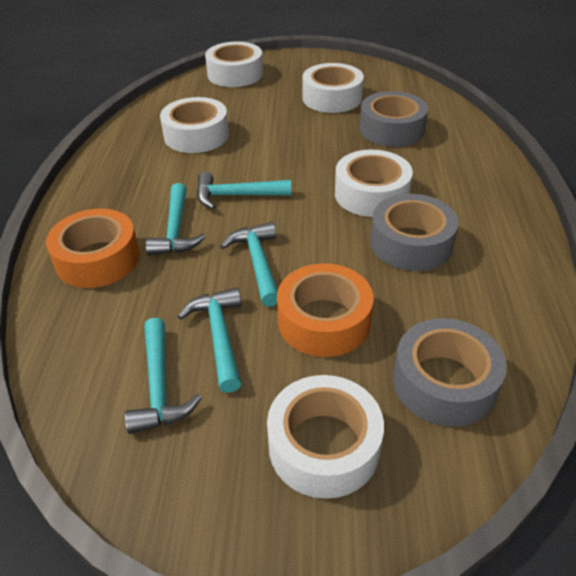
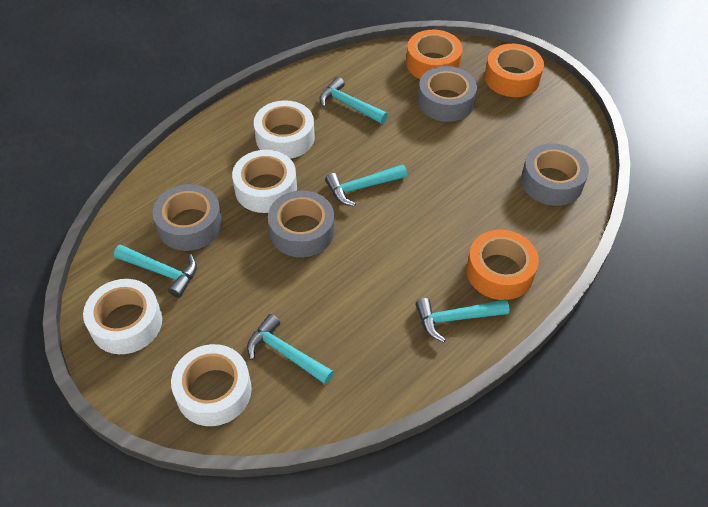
grey tape: 3 -> 4
orange tape: 2 -> 3
white tape: 5 -> 4

